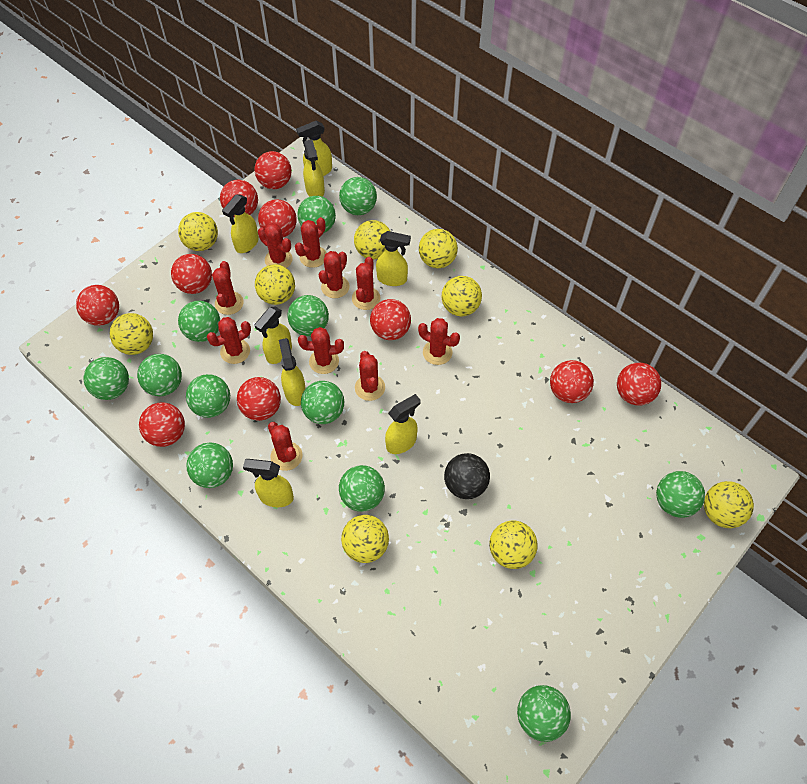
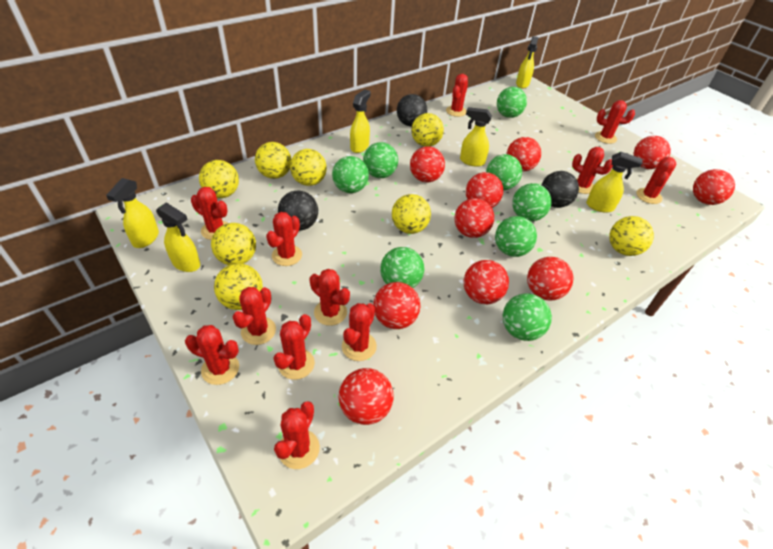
black ball: 1 -> 3
green ball: 12 -> 8
red cactus: 10 -> 12
yellow ball: 9 -> 8
yellow spray bottle: 8 -> 6

